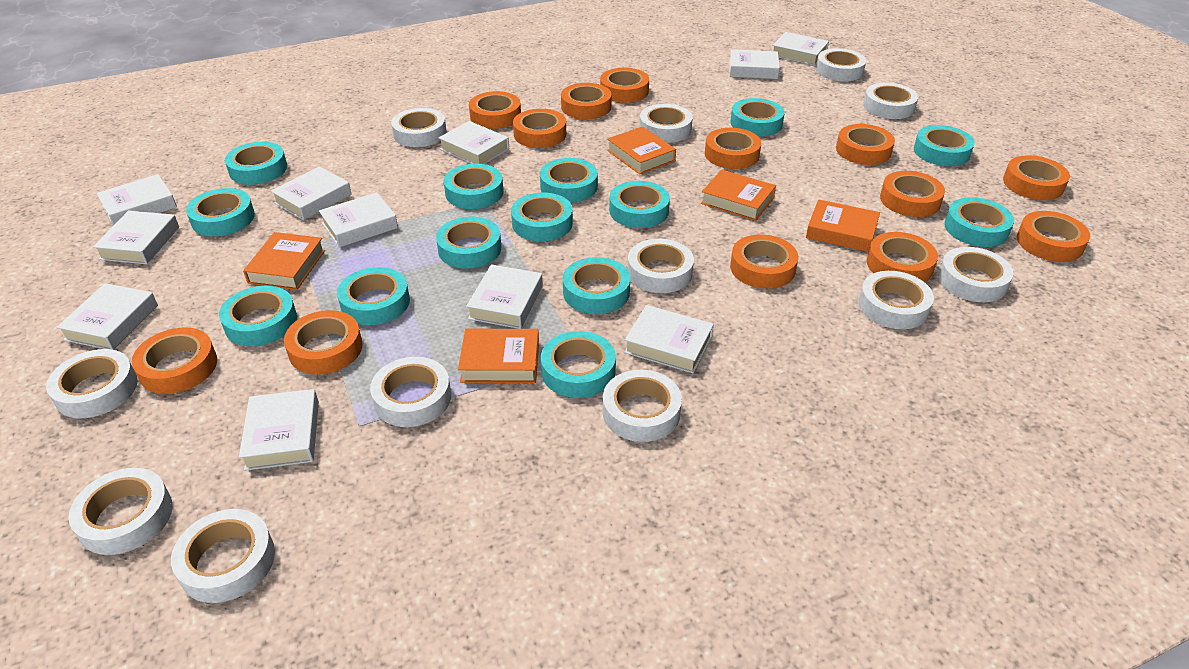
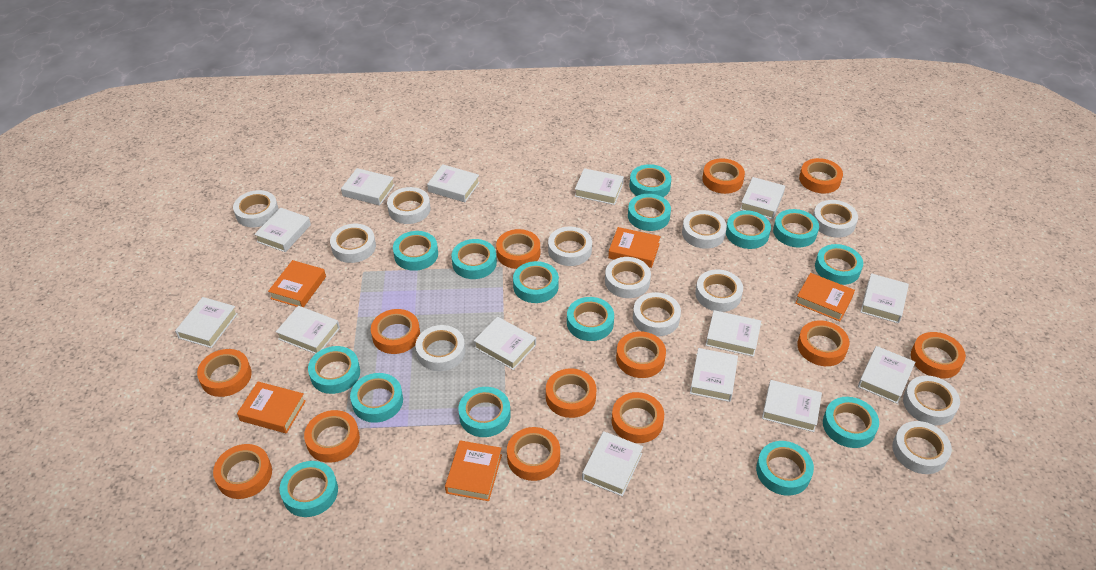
turquoise tape: 14 -> 15
white book: 11 -> 14

